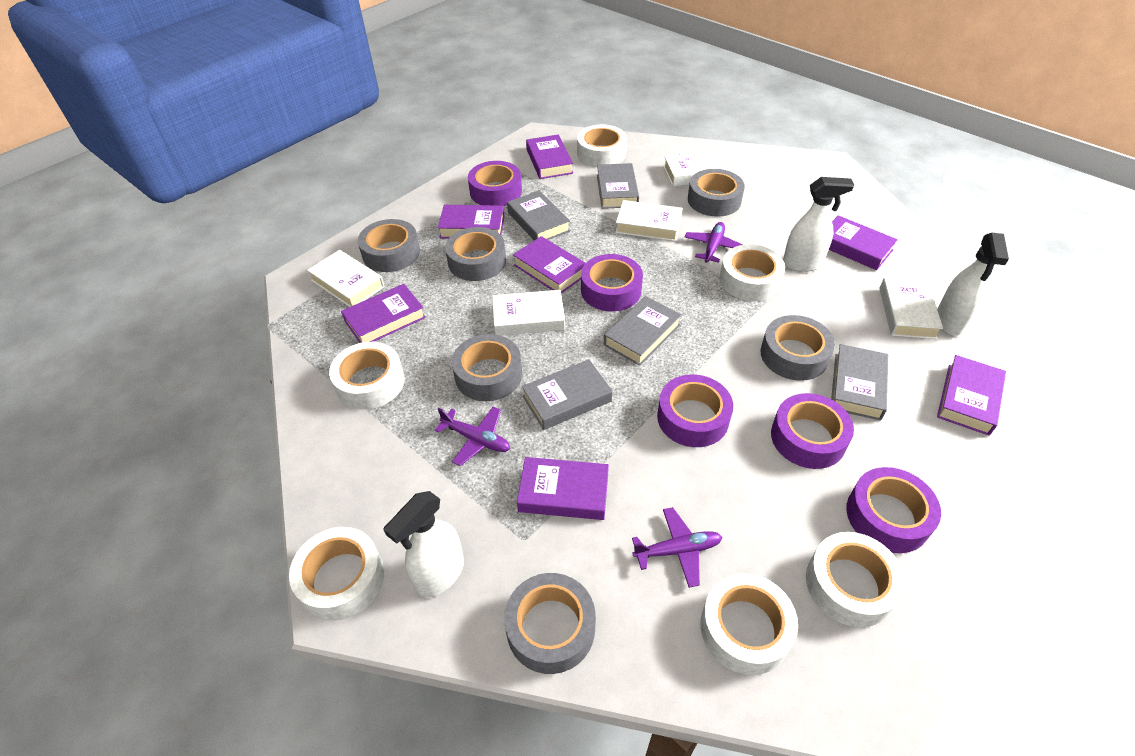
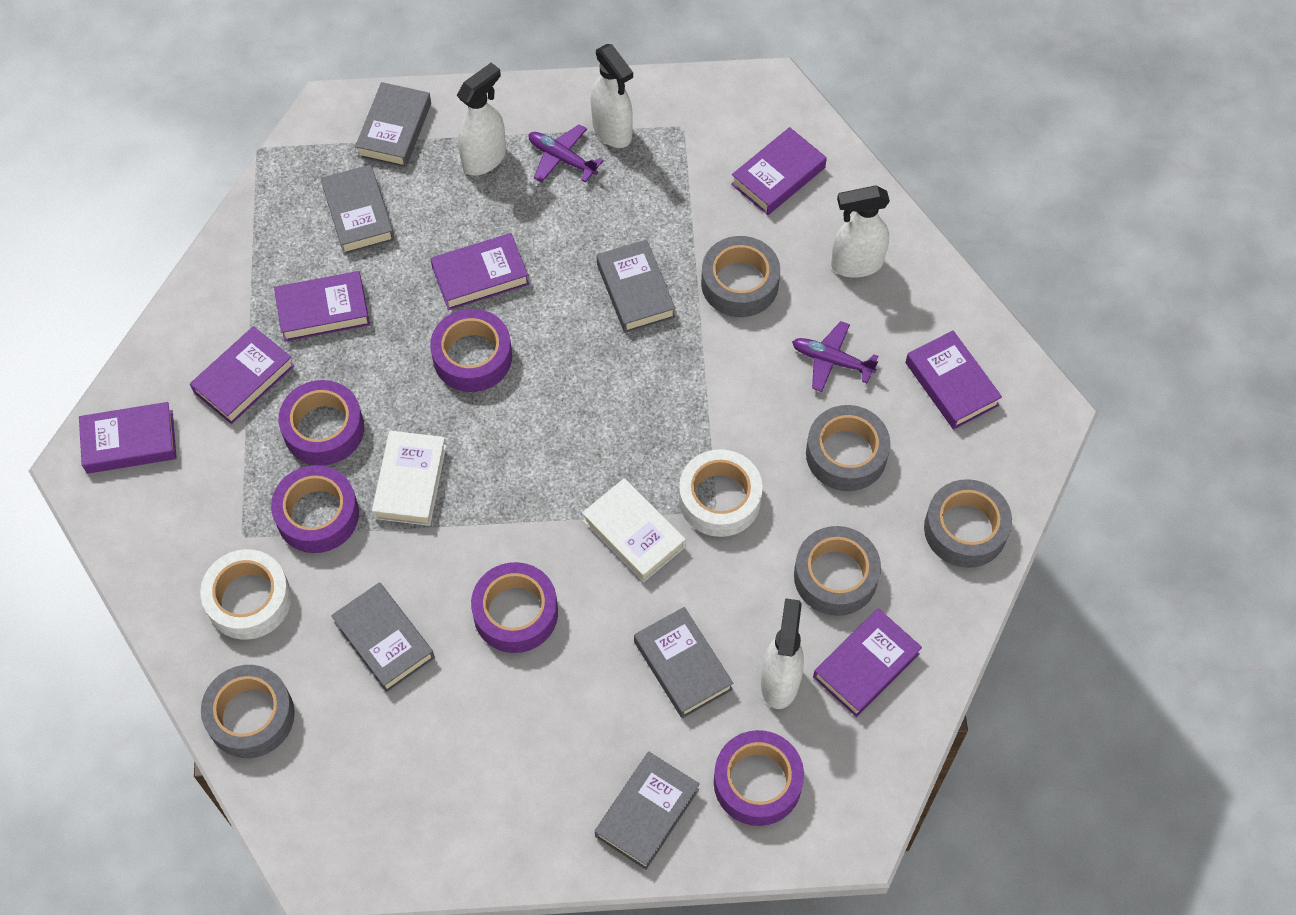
grey book: 5 -> 6
grey tape: 6 -> 5
purple plane: 3 -> 2
white book: 5 -> 2
white spray bottle: 3 -> 4
white tape: 6 -> 2

